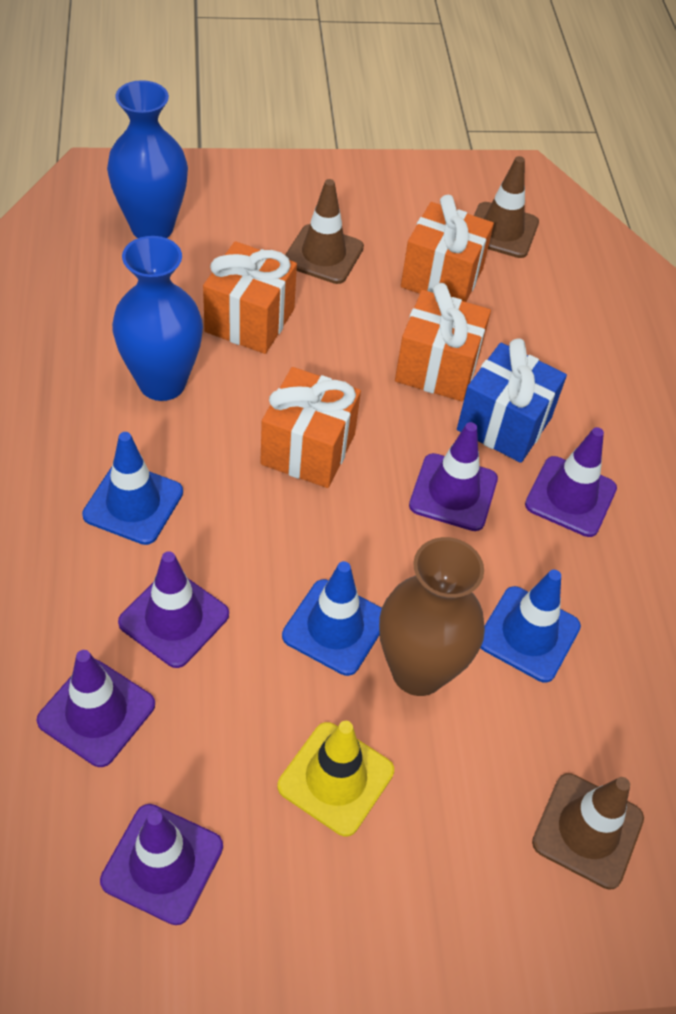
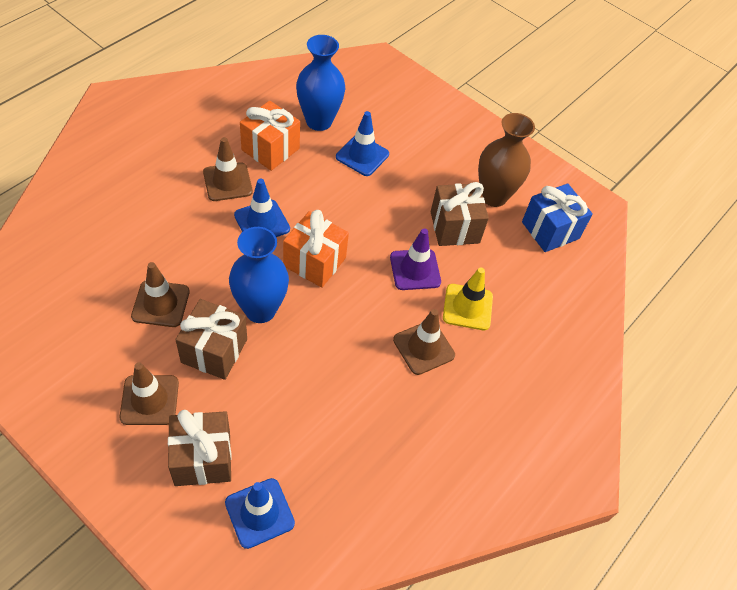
brown gift: 0 -> 3
brown traffic cone: 3 -> 4
orange gift: 4 -> 2
purple traffic cone: 5 -> 1

